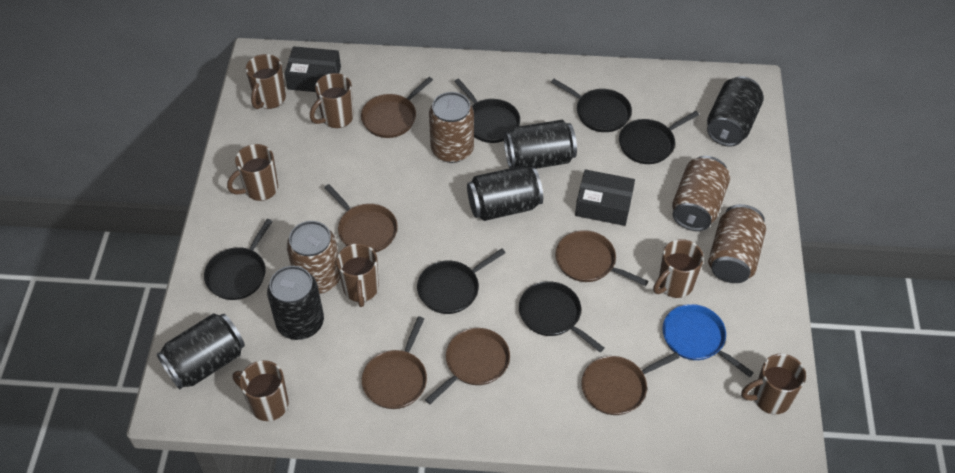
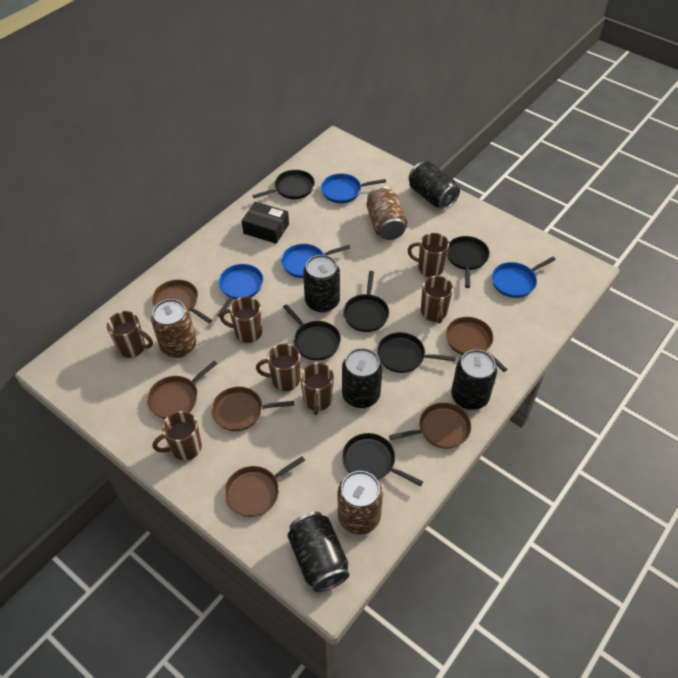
black box: 2 -> 1
blue pan: 1 -> 4
brown can: 4 -> 3

